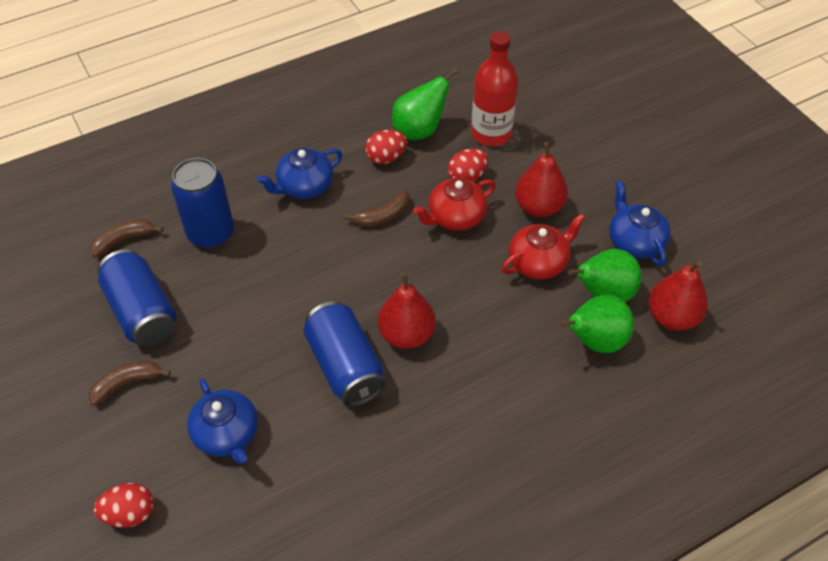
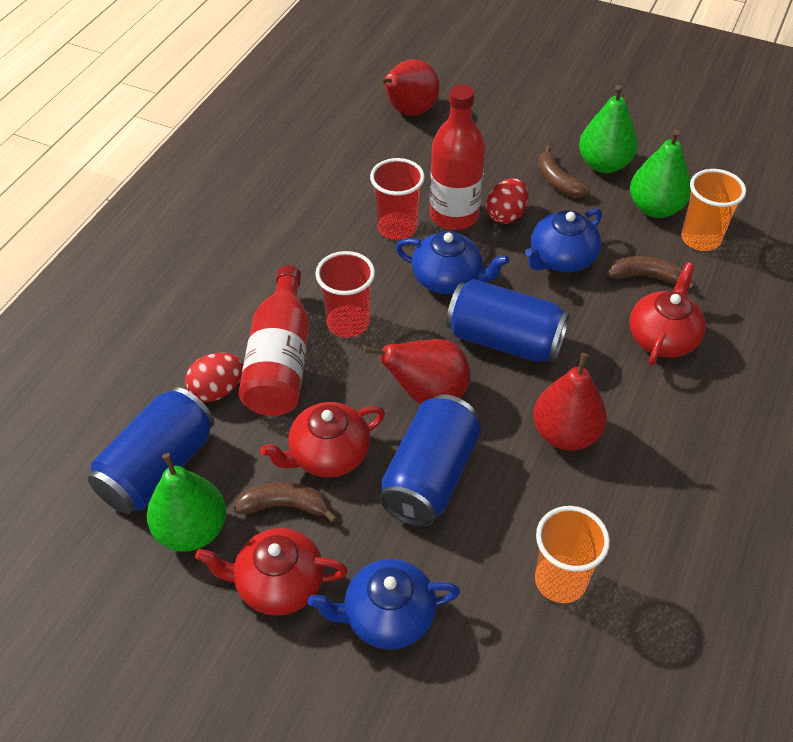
orange cup: 0 -> 2
red bottle: 1 -> 2
red cup: 0 -> 2
red egg: 3 -> 2
red teapot: 2 -> 3

